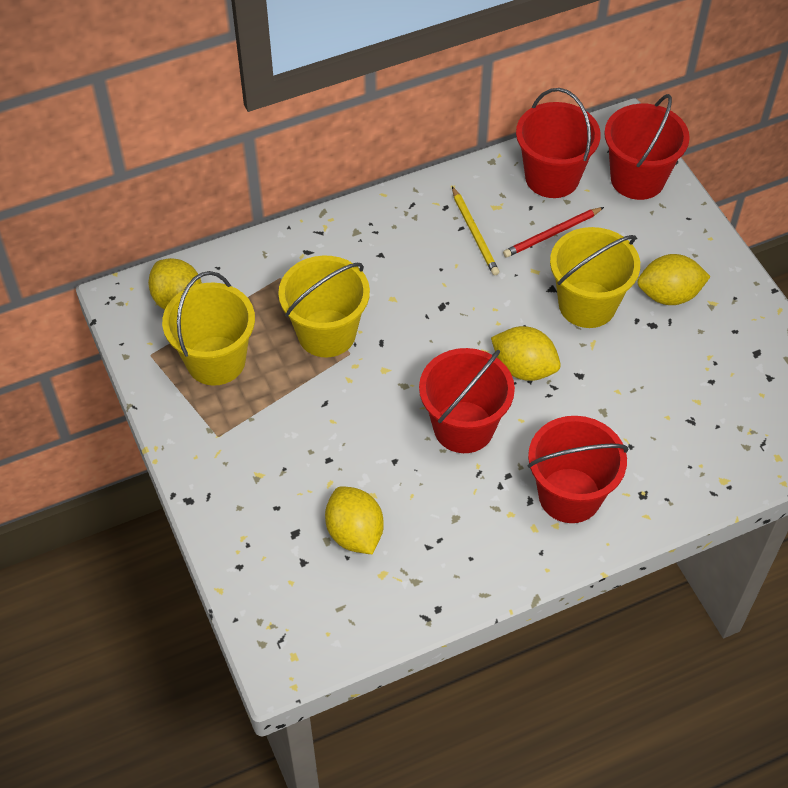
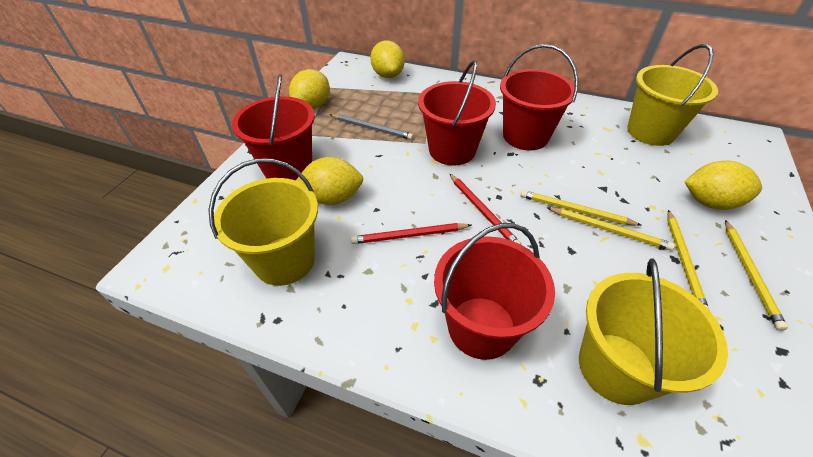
grey pencil: 0 -> 1
red pencil: 1 -> 2
yellow pencil: 1 -> 4

